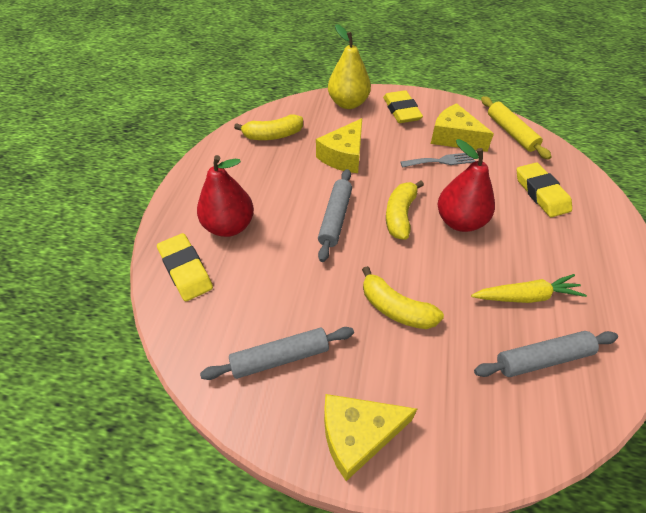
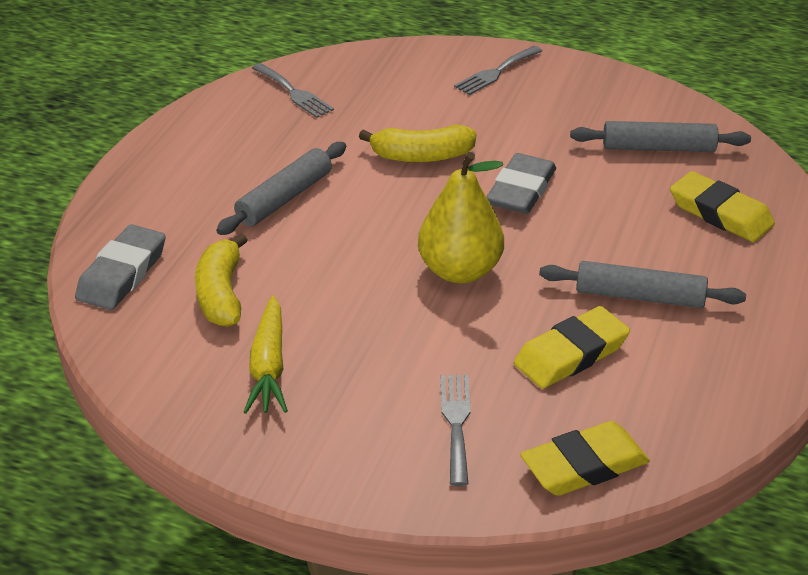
grey eraser: 0 -> 2
grey fork: 1 -> 3
red pear: 2 -> 0
yellow banana: 3 -> 2
yellow cheese: 3 -> 0
yellow rolling pin: 1 -> 0

